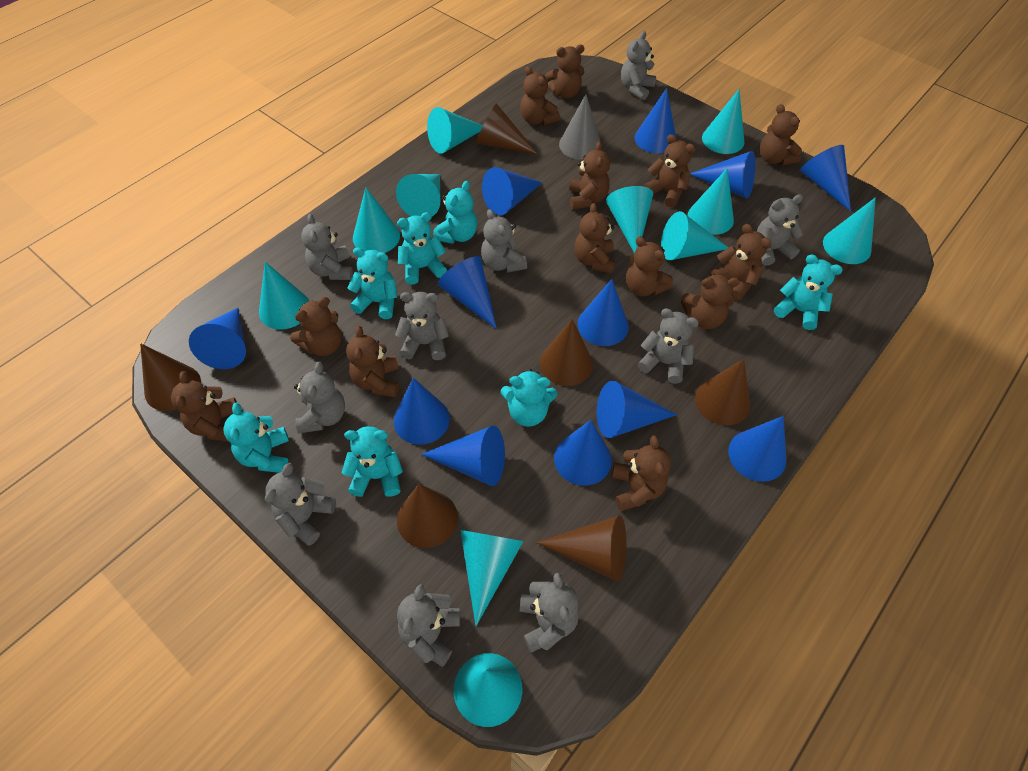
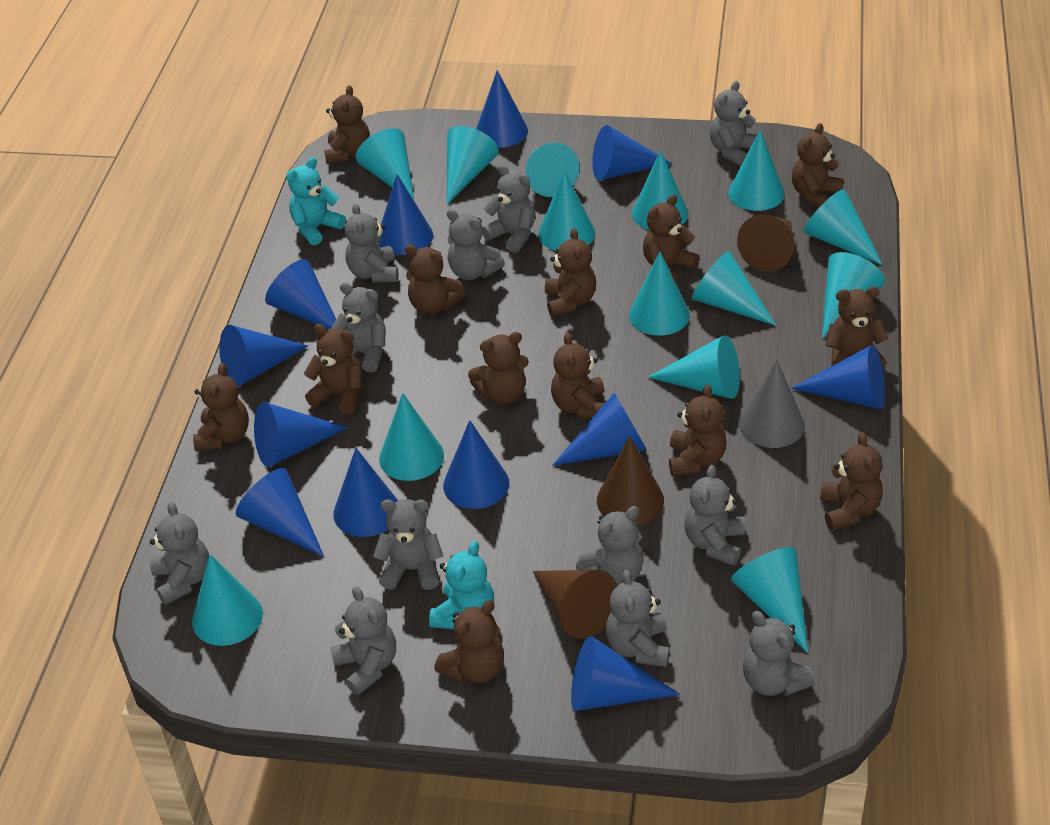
brown cone: 6 -> 3
grey teddy bear: 10 -> 12
turquoise cone: 11 -> 14
turquoise teddy bear: 7 -> 2

